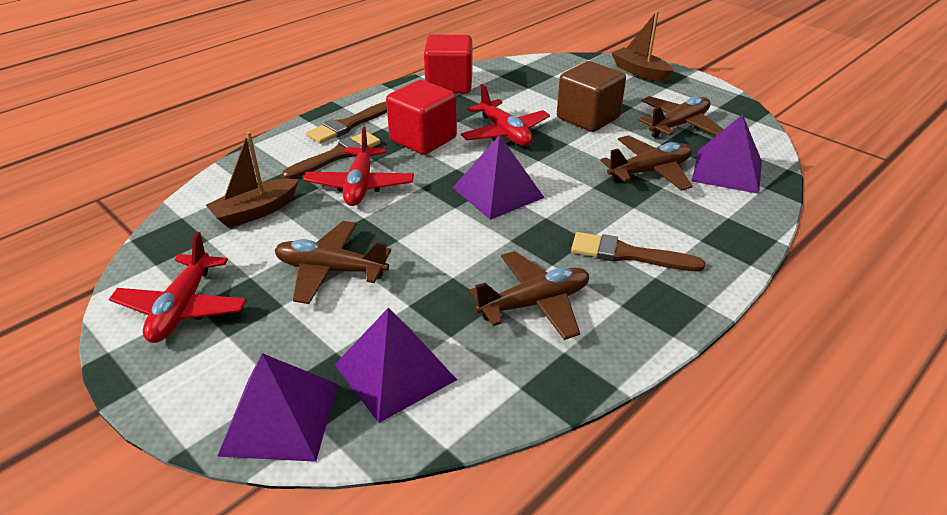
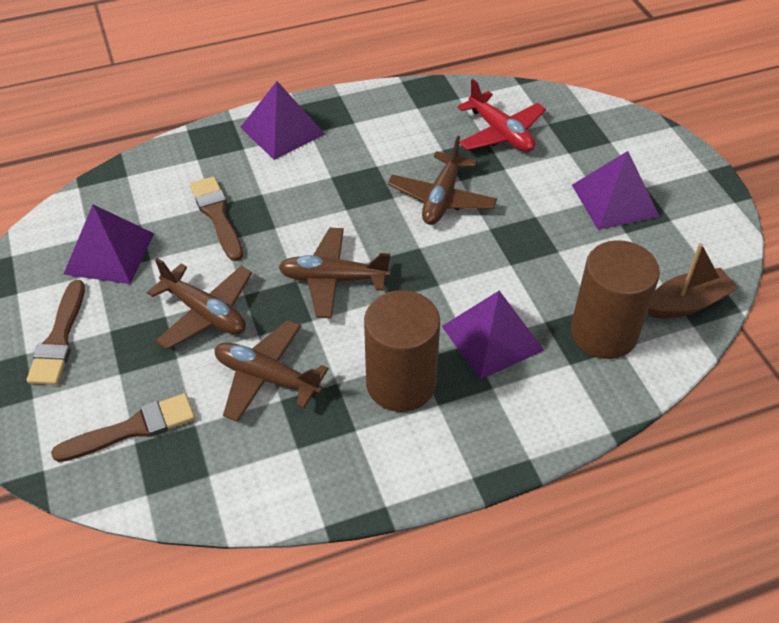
brown boat: 2 -> 1
brown cube: 1 -> 0
brown cylinder: 0 -> 2
red cube: 2 -> 0
red plane: 3 -> 1

